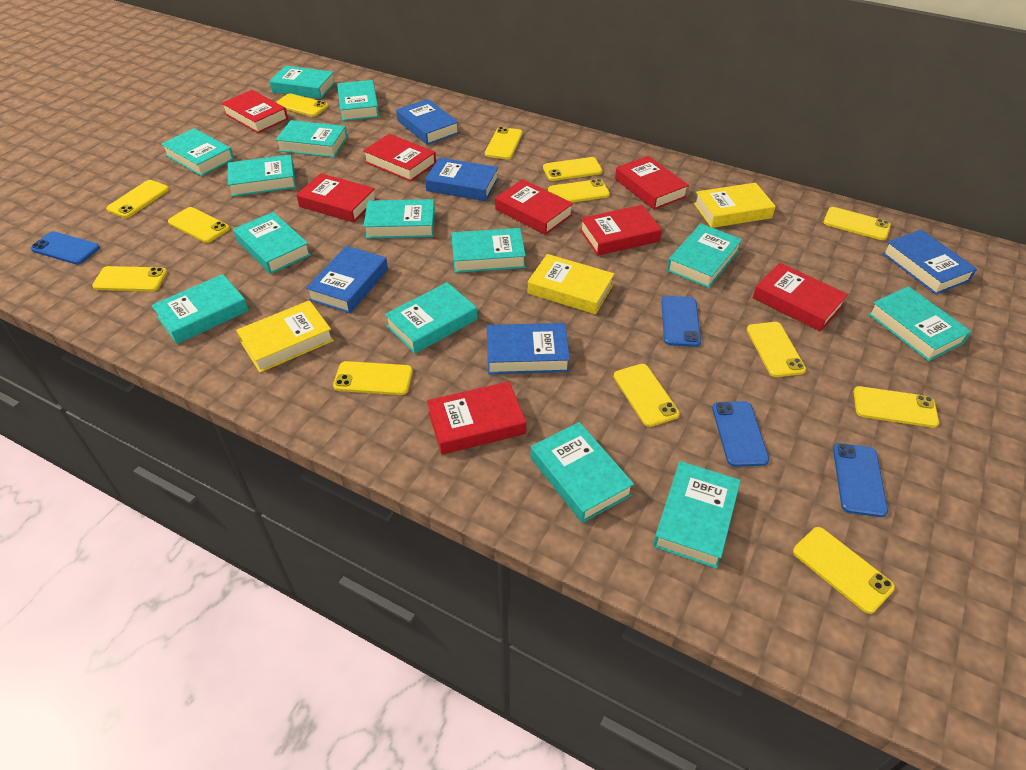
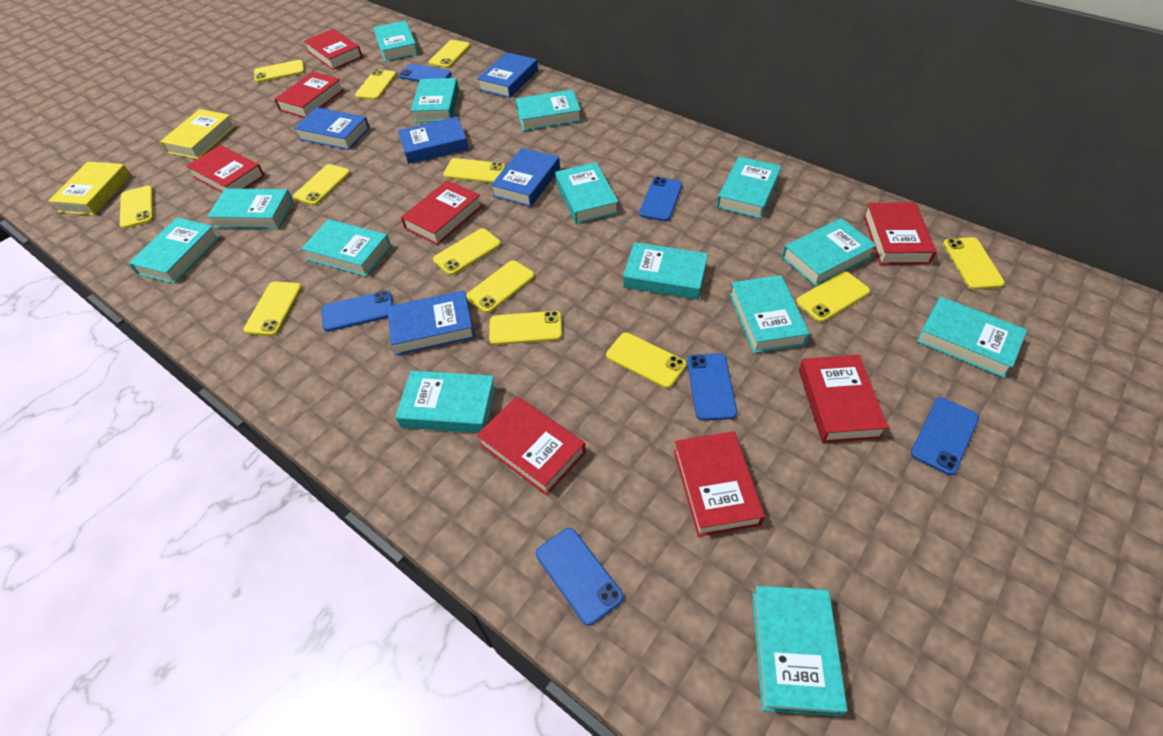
blue phone: 4 -> 6
yellow book: 3 -> 2

